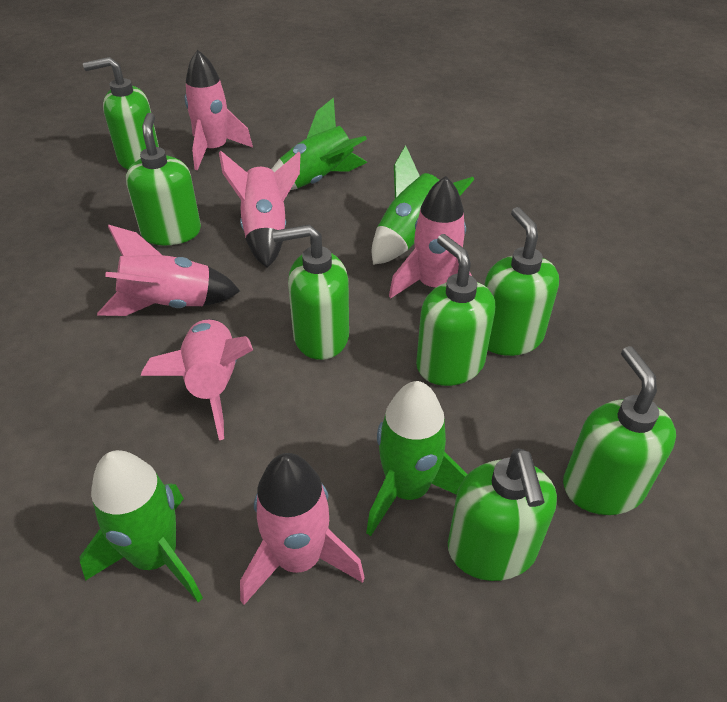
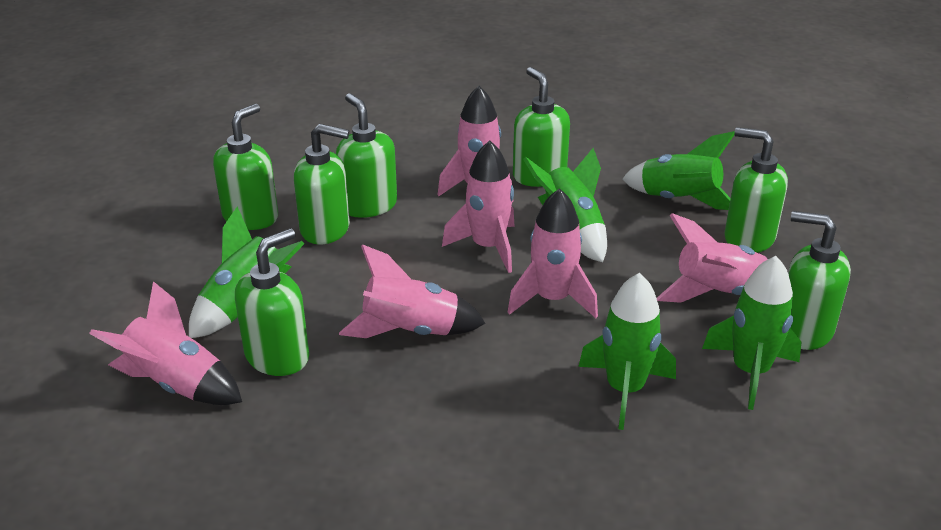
green rocket: 4 -> 5

